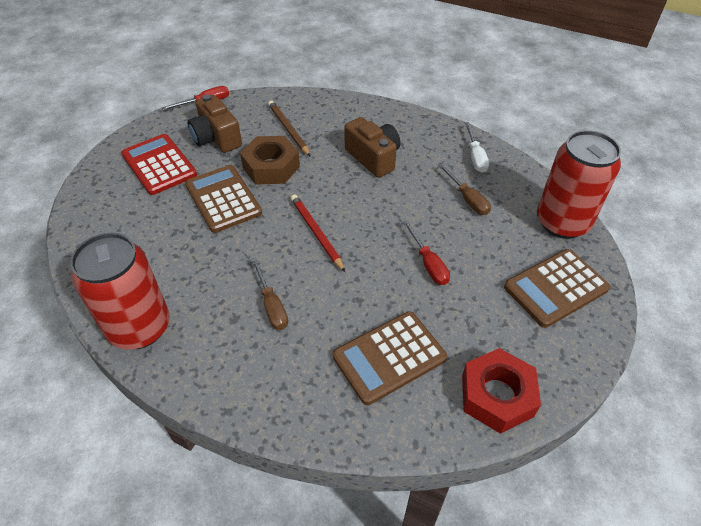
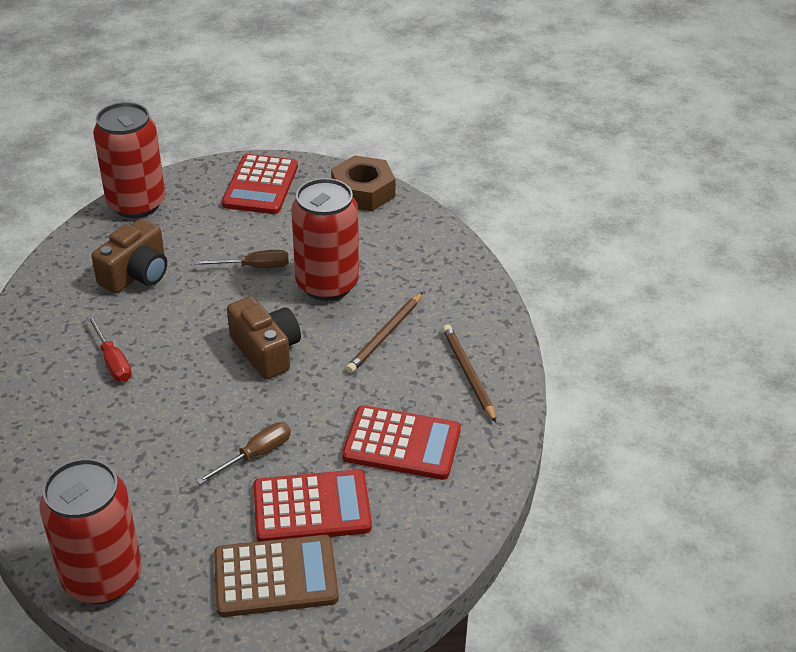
brown calculator: 3 -> 1
brown pencil: 1 -> 2
red calculator: 1 -> 3
red can: 2 -> 3
red nut: 1 -> 0
red pencil: 1 -> 0
red screwdriver: 2 -> 1
white screwdriver: 1 -> 0

